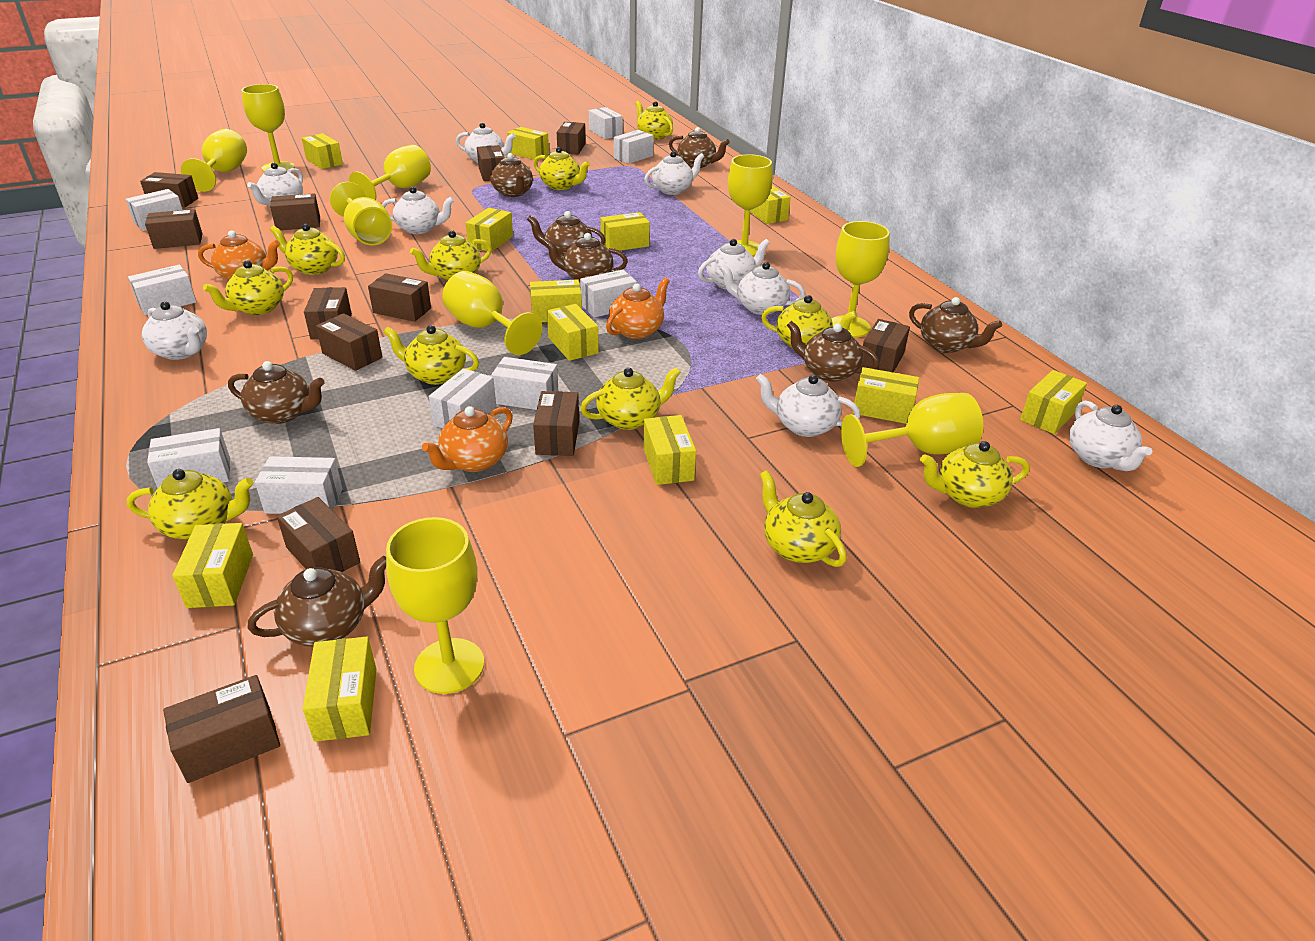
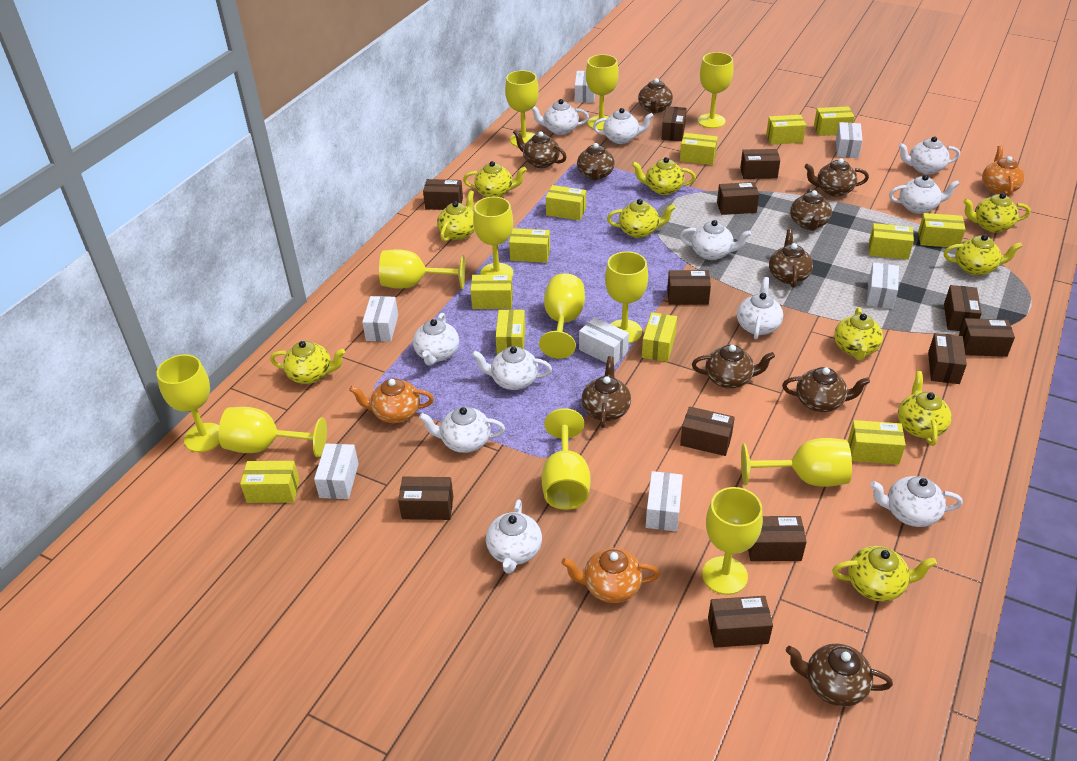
brown teapot: 8 -> 10
white box: 9 -> 7
white teapot: 9 -> 11
yellow goblet: 9 -> 12
yellow teapot: 11 -> 10

